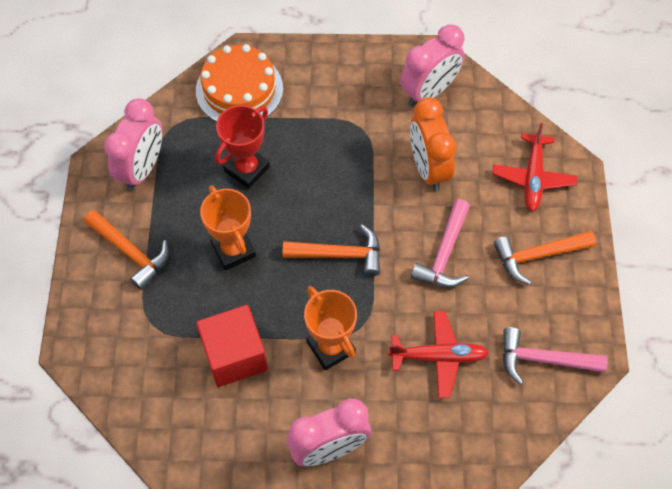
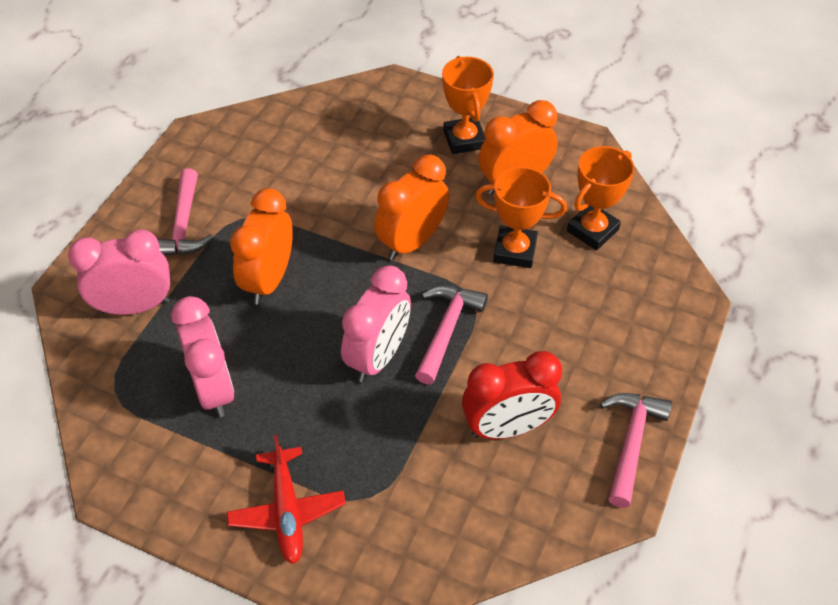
orange cake: 1 -> 0
orange clock: 1 -> 3
orange hammer: 3 -> 0
orange trophy: 2 -> 3
pink hammer: 2 -> 3
red clock: 0 -> 1
red cube: 1 -> 0
red plane: 2 -> 1
red trophy: 1 -> 0

